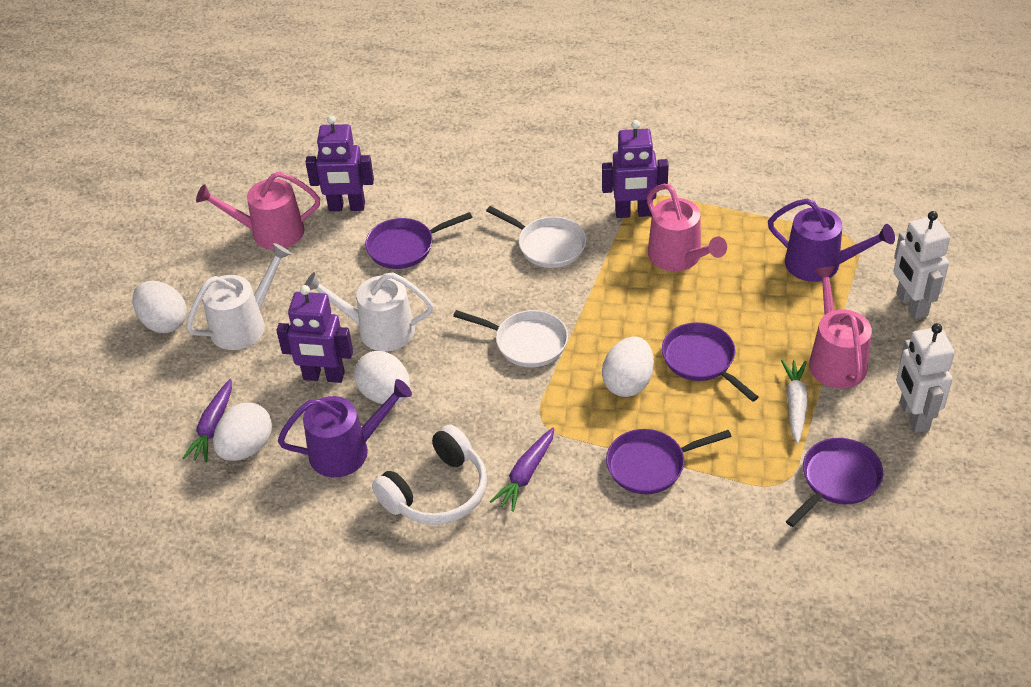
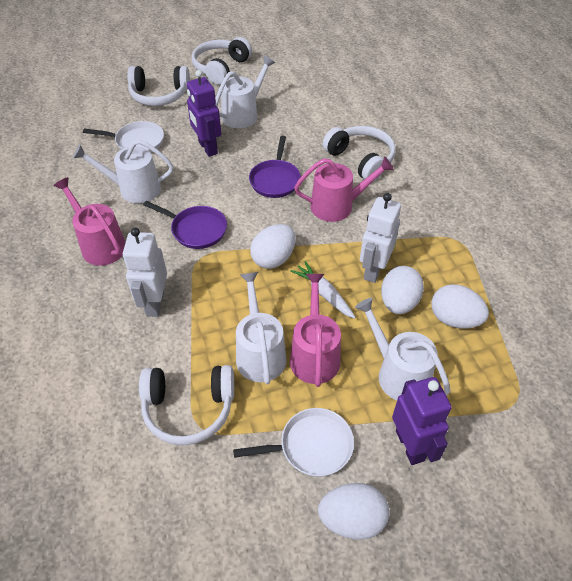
purple carrot: 2 -> 0
purple pan: 4 -> 2
purple robot: 3 -> 2
purple watering can: 2 -> 0
white headphones: 1 -> 4
white watering can: 2 -> 4

